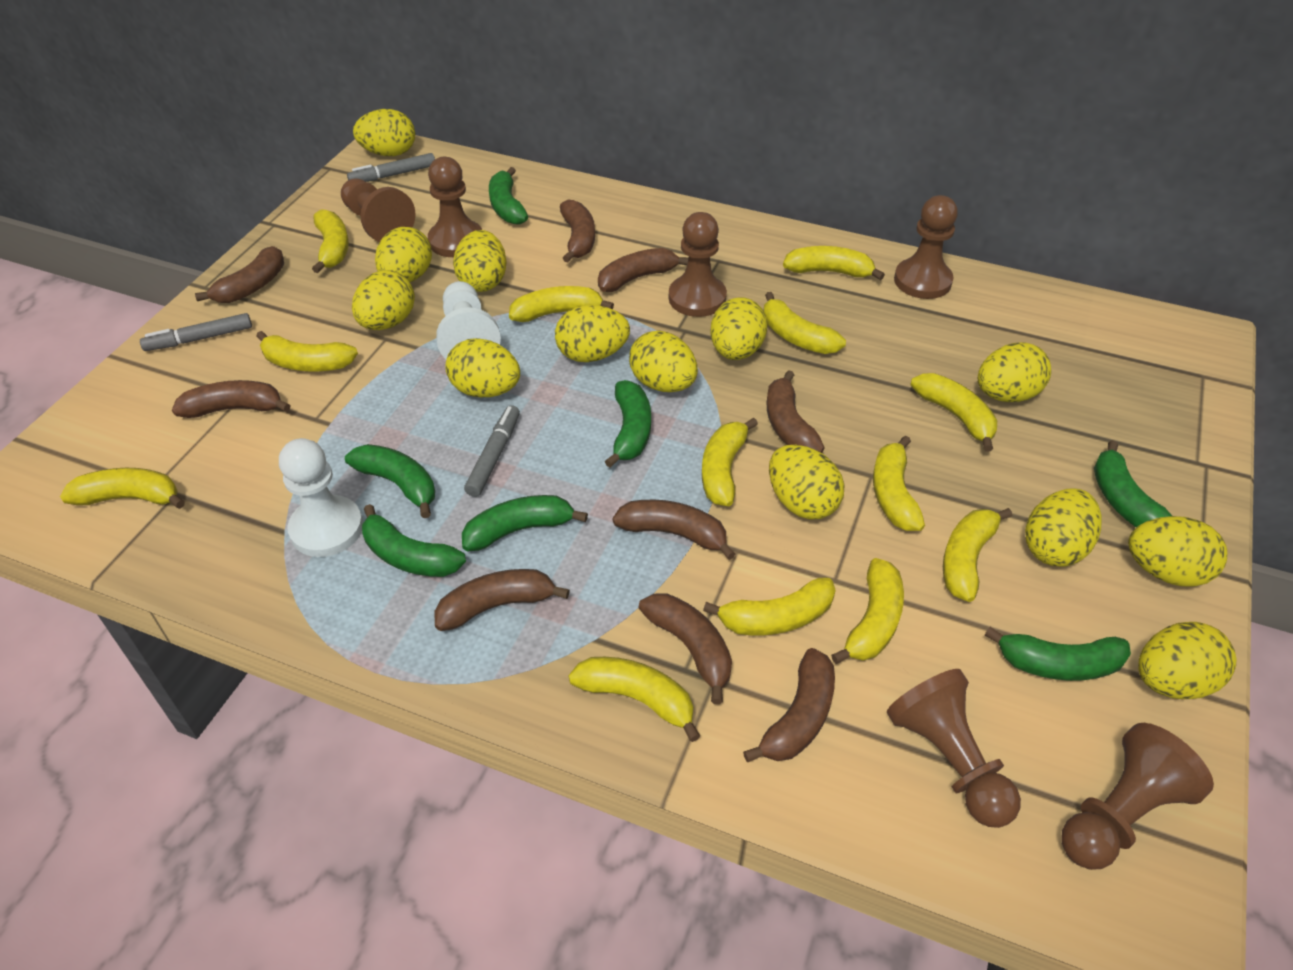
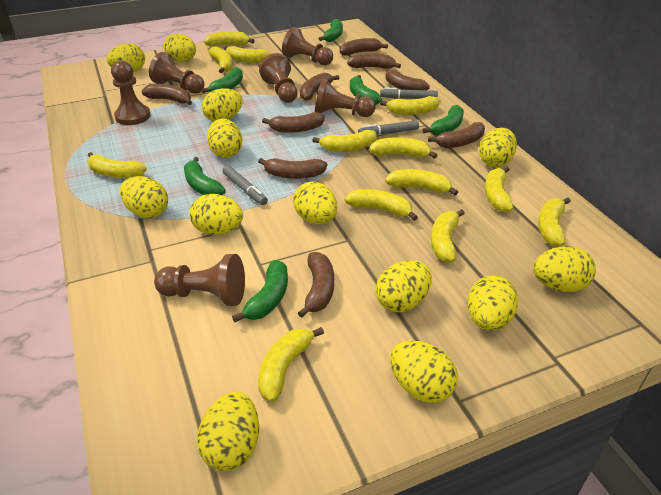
green banana: 7 -> 6
white pawn: 2 -> 0

